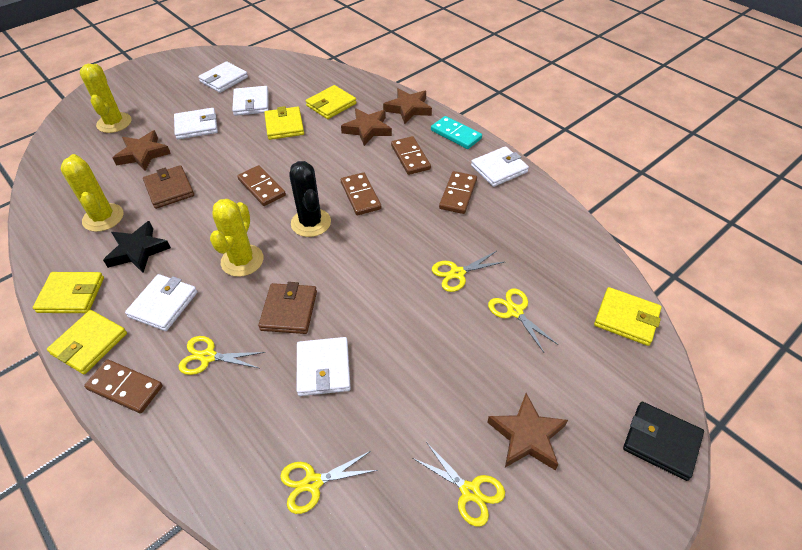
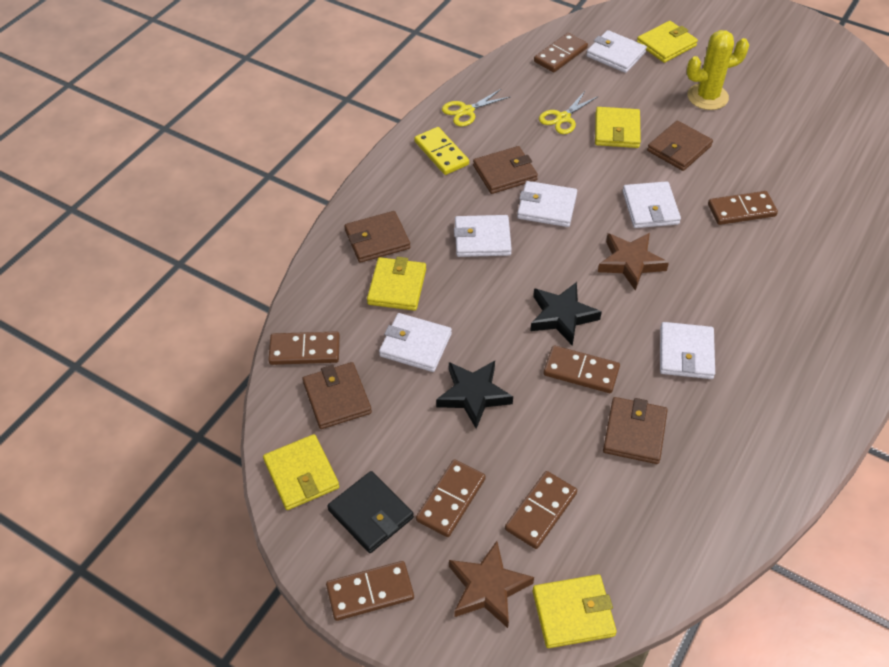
black cactus: 1 -> 0
black star: 1 -> 2
brown domino: 5 -> 7
brown star: 4 -> 2
brown wallet: 2 -> 5
turquoise domino: 1 -> 0
yellow cactus: 3 -> 1
yellow domino: 0 -> 1
yellow scissors: 5 -> 2

